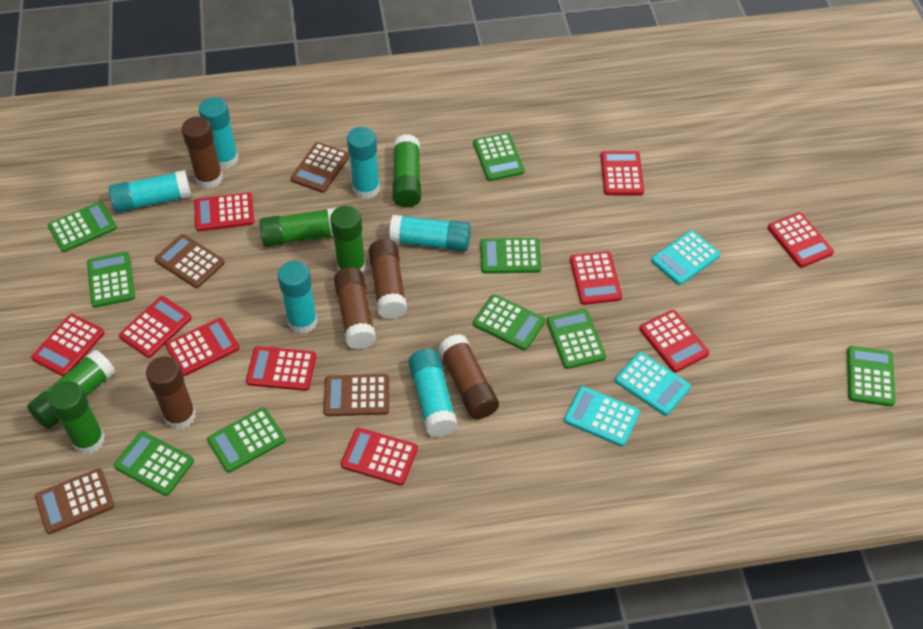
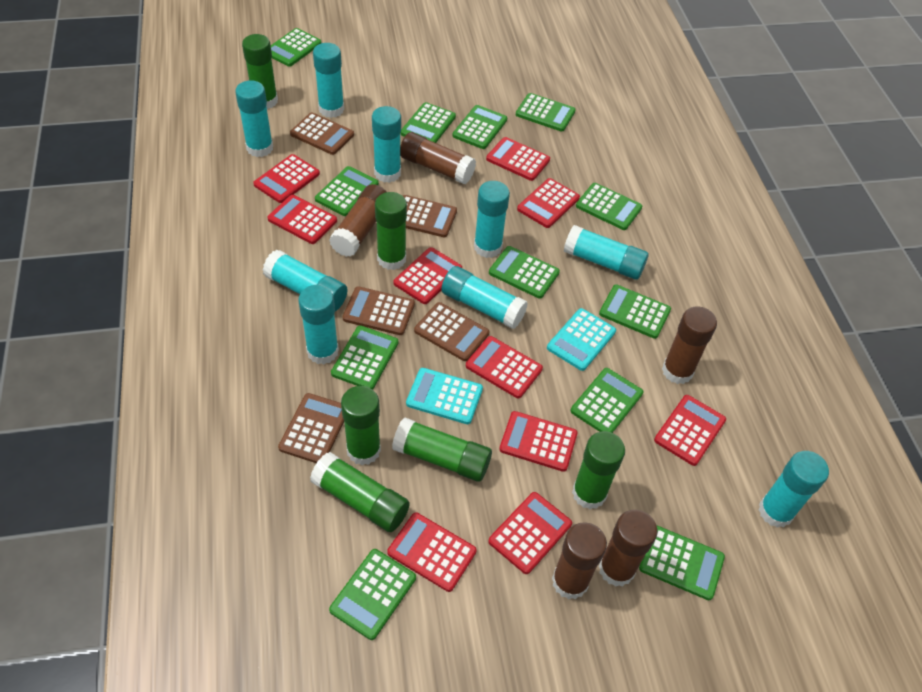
brown calculator: 4 -> 5
green calculator: 9 -> 12
green glue stick: 5 -> 6
turquoise calculator: 3 -> 2
turquoise glue stick: 6 -> 9

